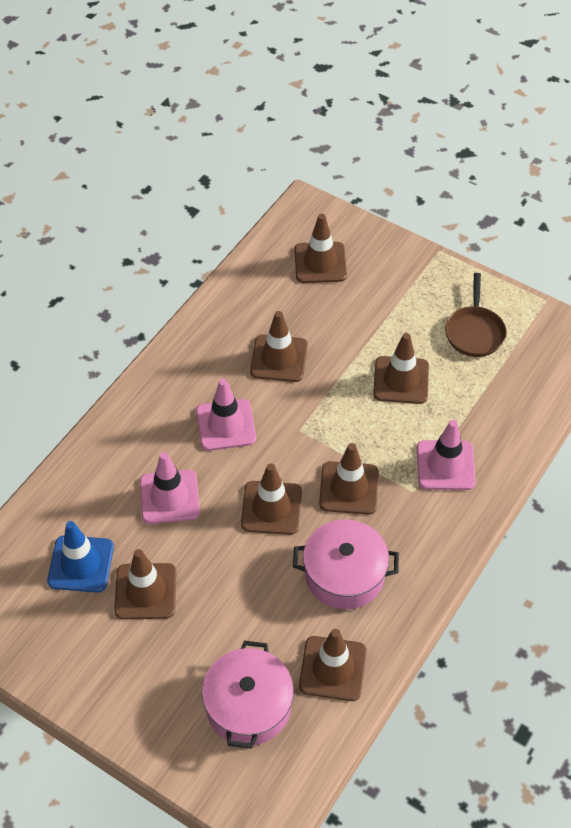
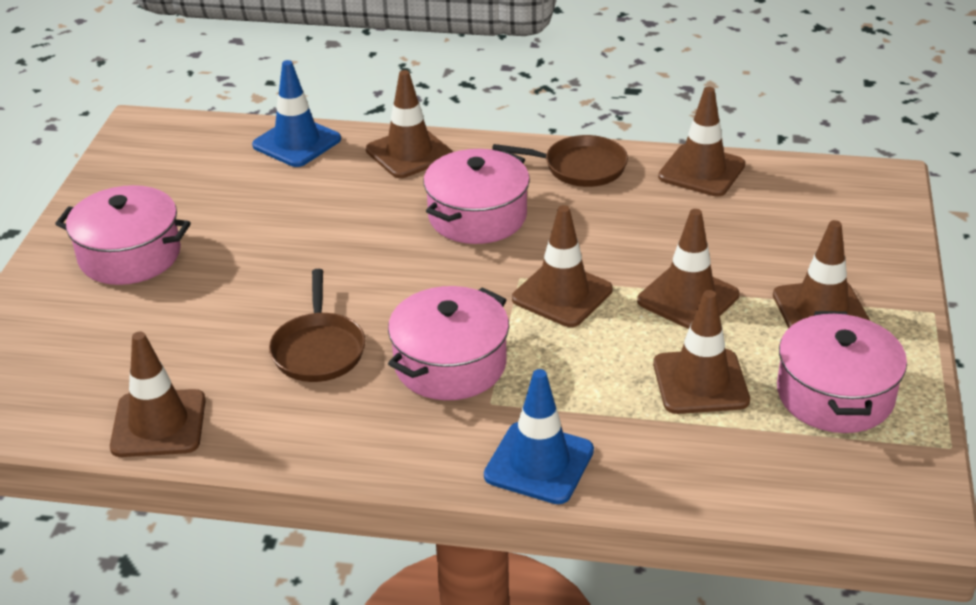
blue traffic cone: 1 -> 2
brown pan: 1 -> 2
pink pot: 2 -> 4
pink traffic cone: 3 -> 0

